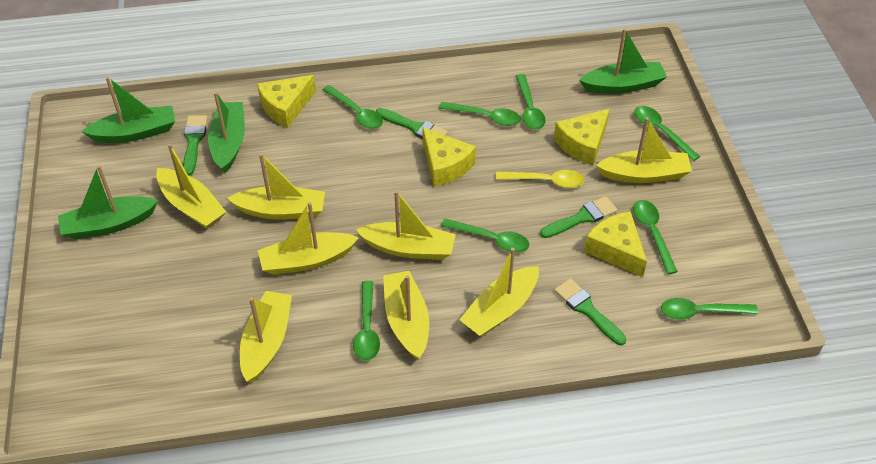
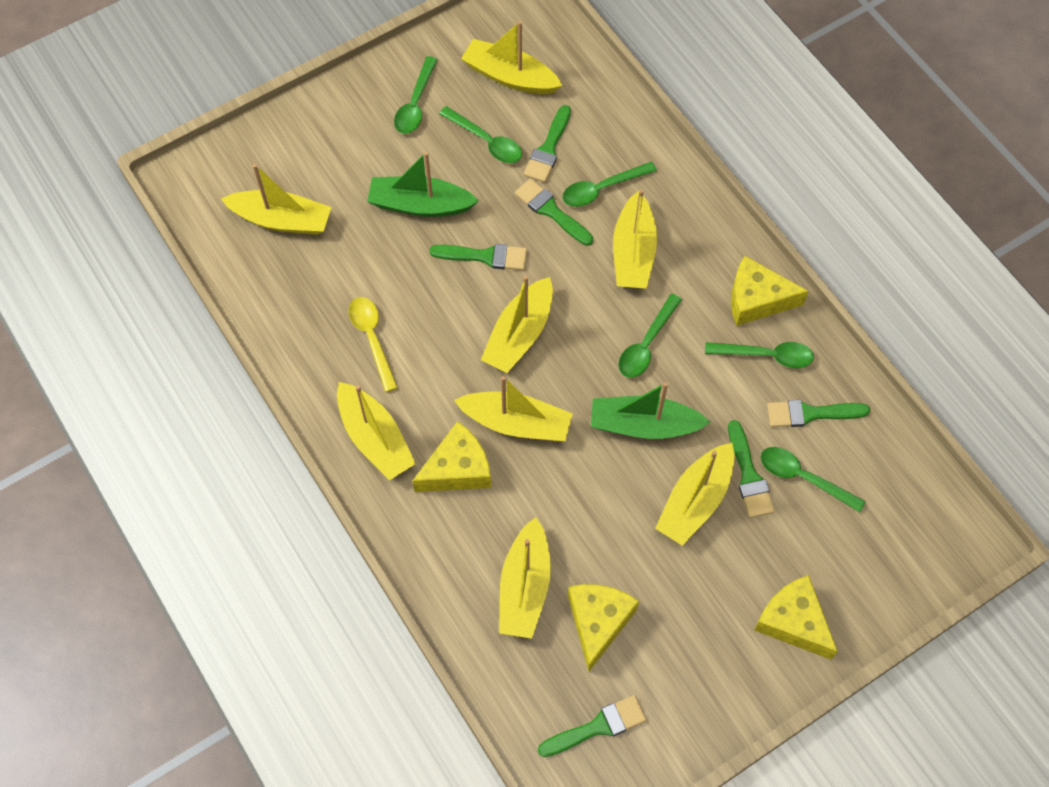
green boat: 4 -> 2
green brush: 4 -> 6
green spoon: 8 -> 6

